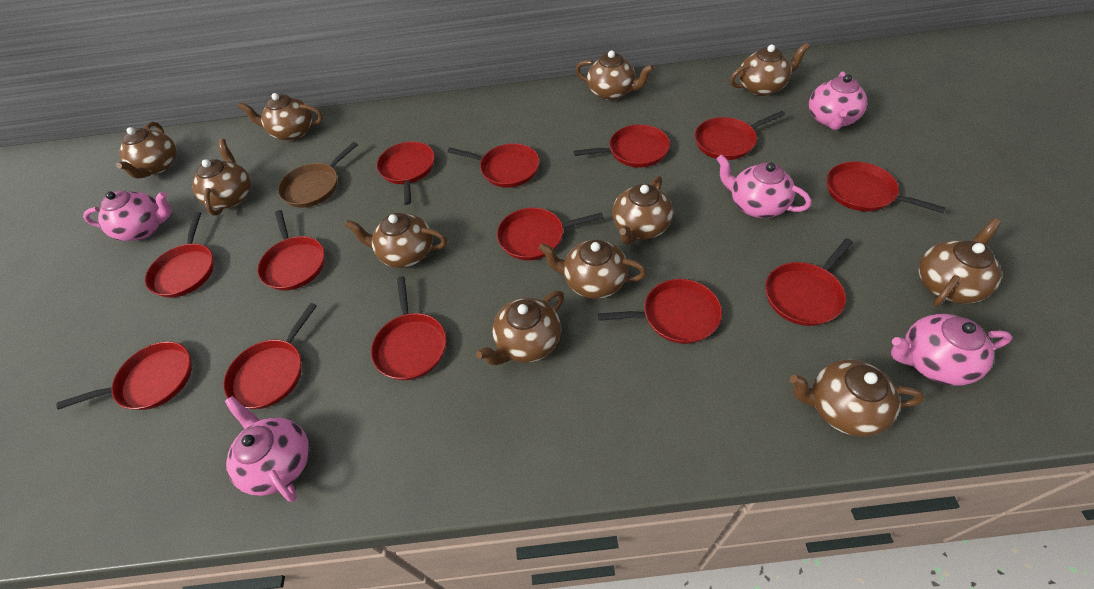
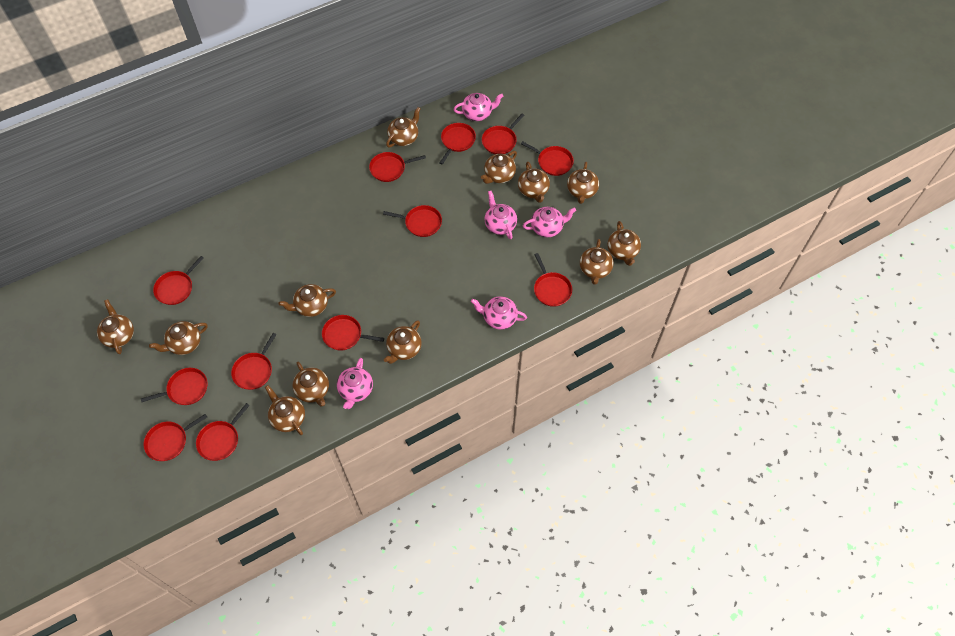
brown pan: 1 -> 0
brown teapot: 11 -> 12
red pan: 13 -> 12

